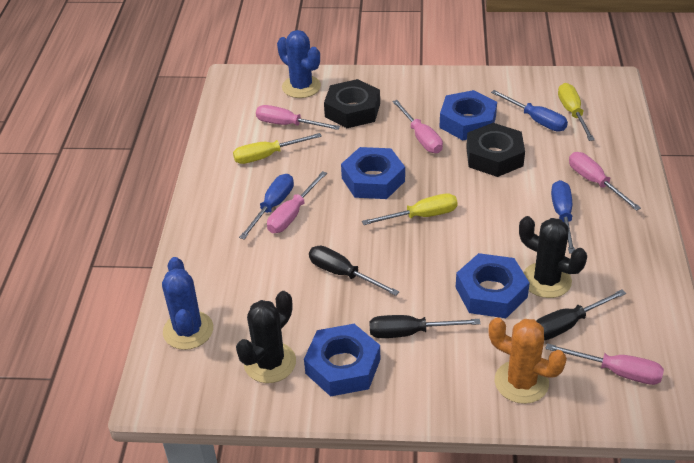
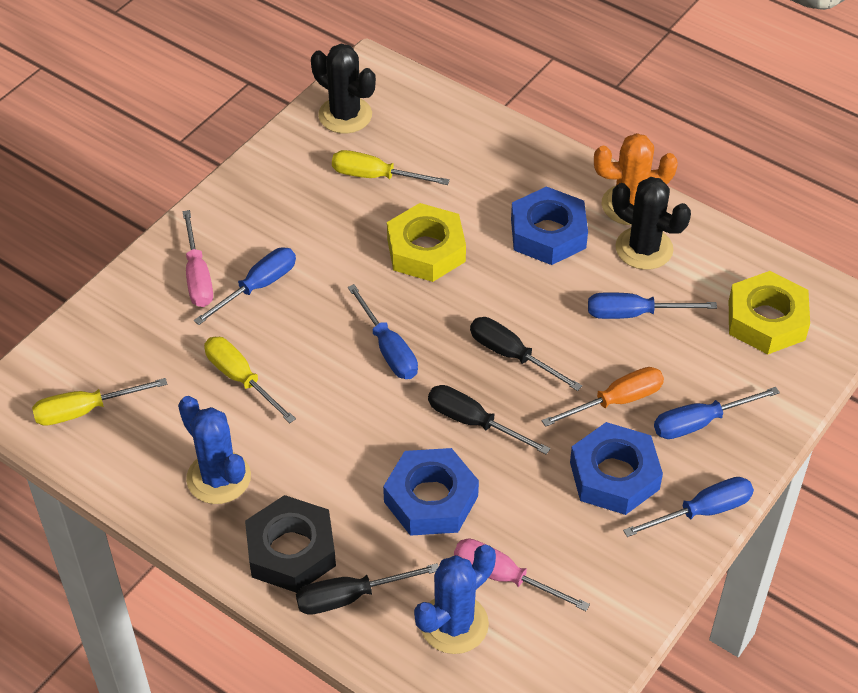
black nut: 2 -> 1
blue nut: 4 -> 3
blue screwdriver: 3 -> 5
orange screwdriver: 0 -> 1
pink screwdriver: 5 -> 2
yellow nut: 0 -> 2

